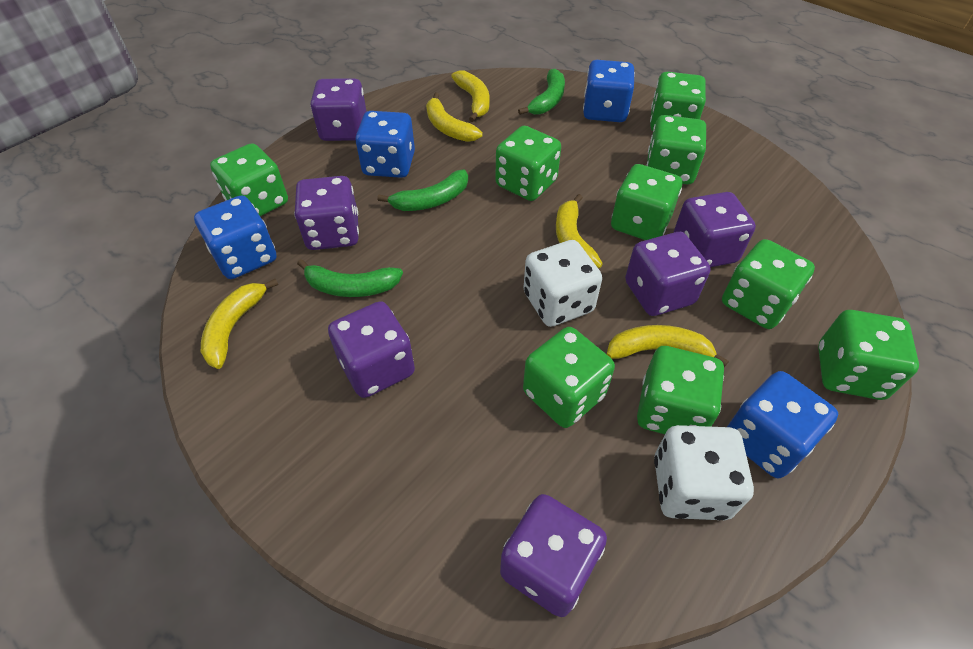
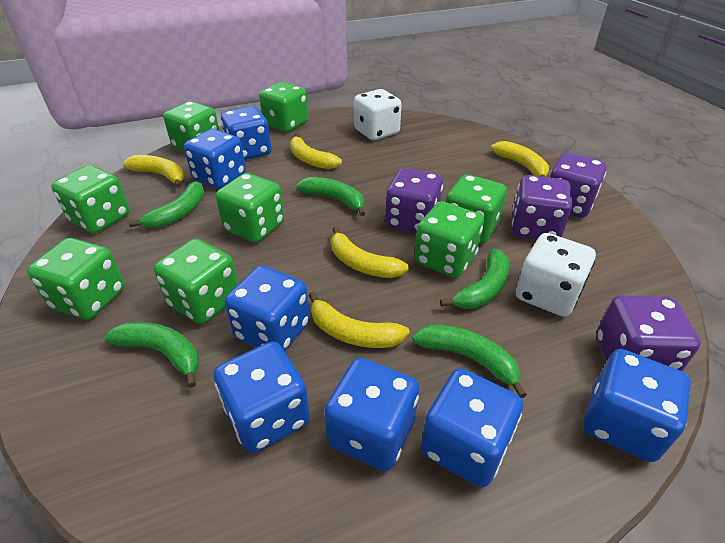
blue dice: 4 -> 7
green banana: 3 -> 5
green dice: 9 -> 8
purple dice: 6 -> 4

